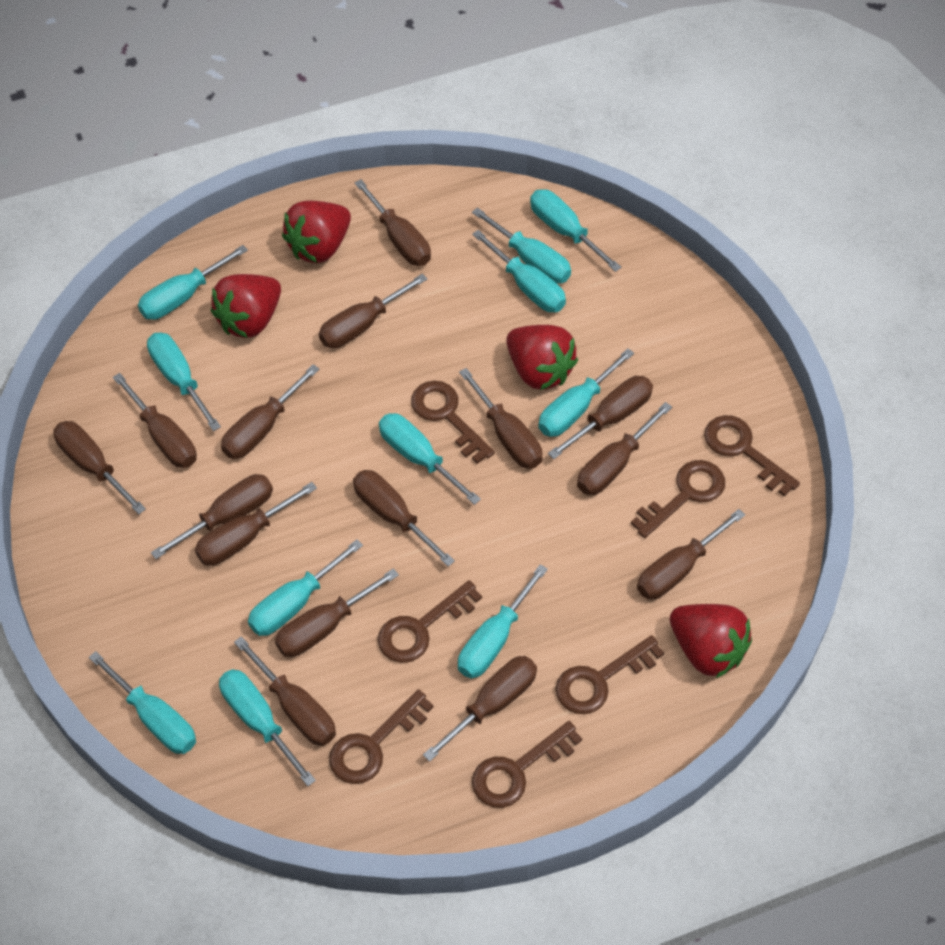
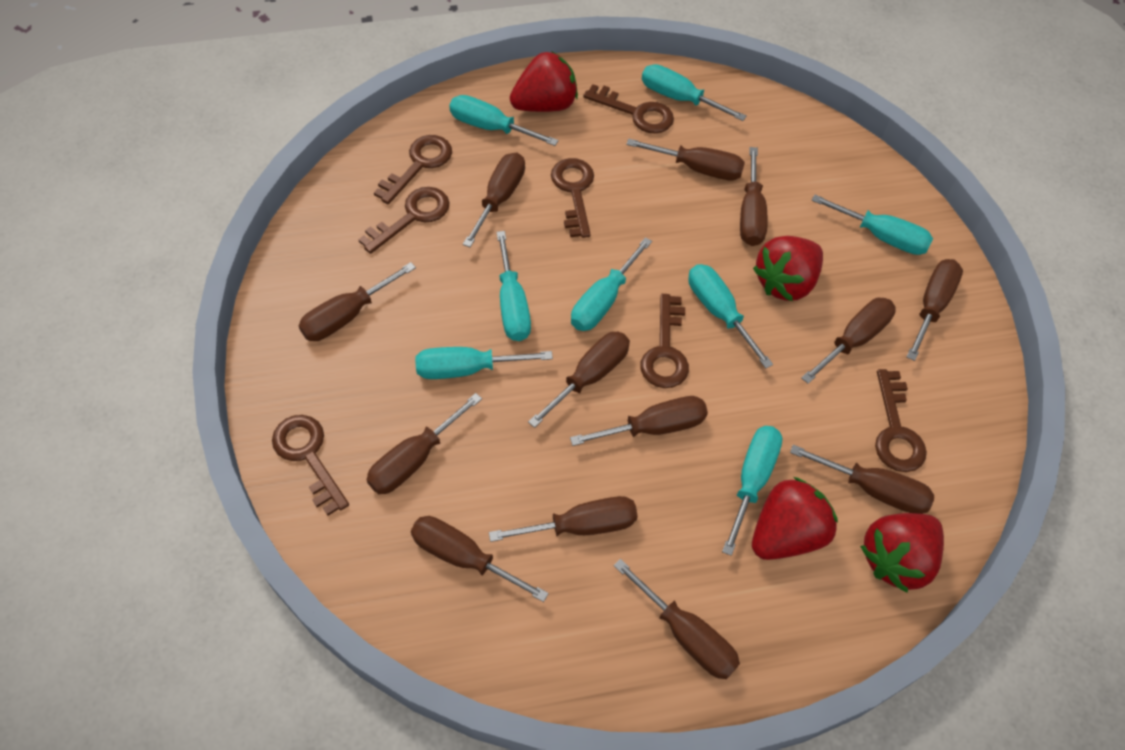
brown screwdriver: 15 -> 13
turquoise screwdriver: 11 -> 8

